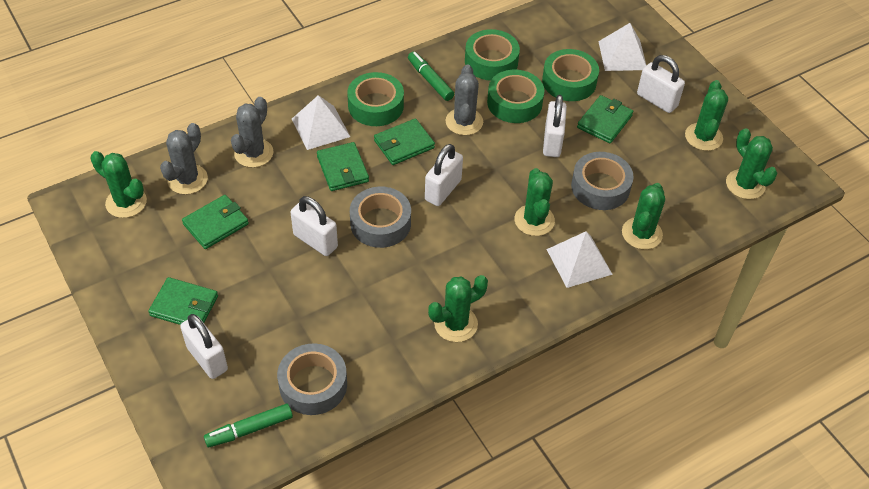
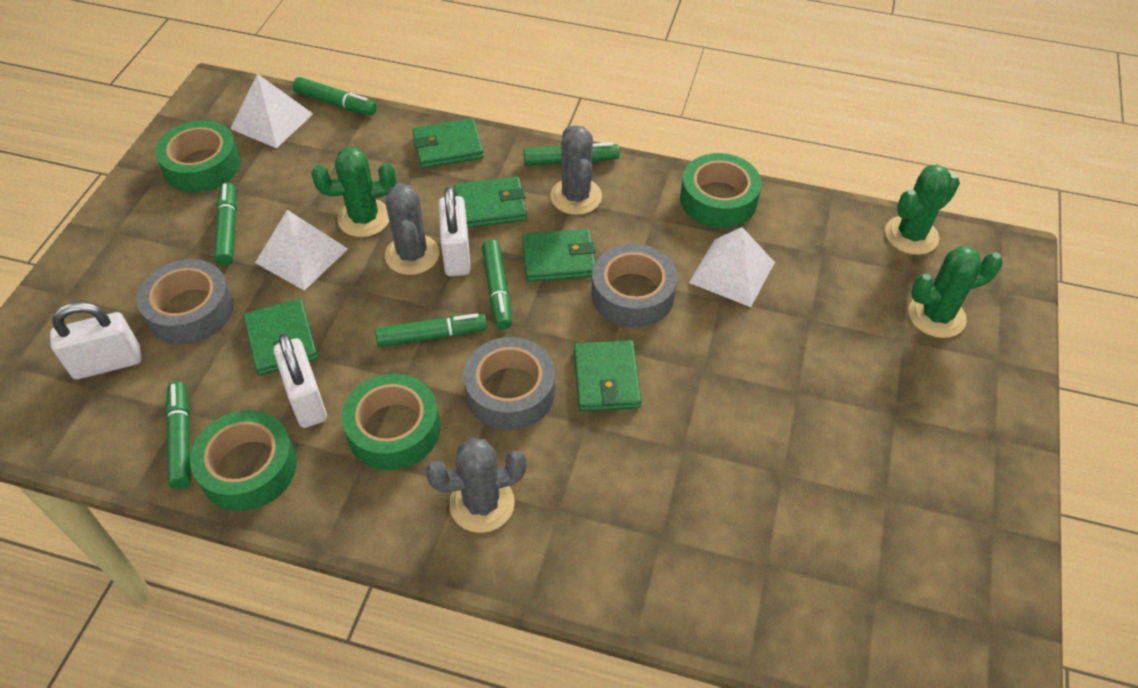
green cactus: 6 -> 3
green marker: 2 -> 6
white padlock: 5 -> 3

